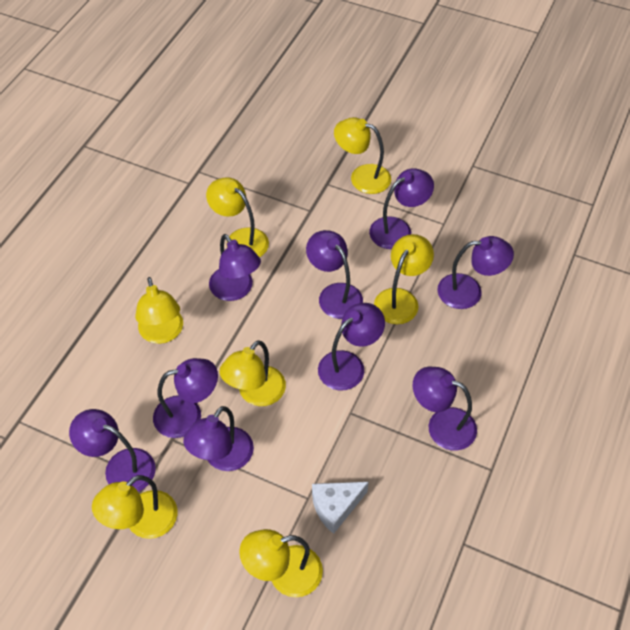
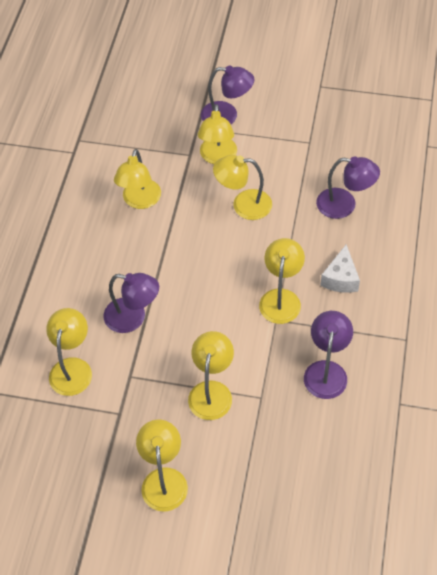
purple lamp: 9 -> 4

